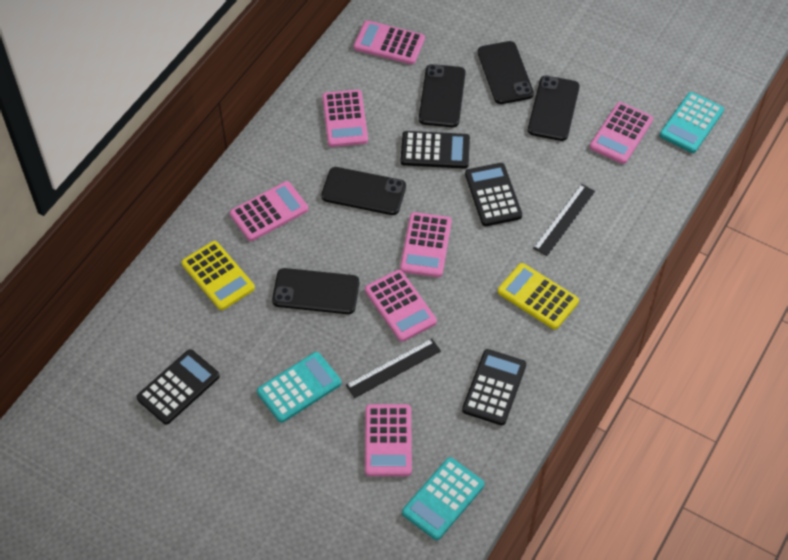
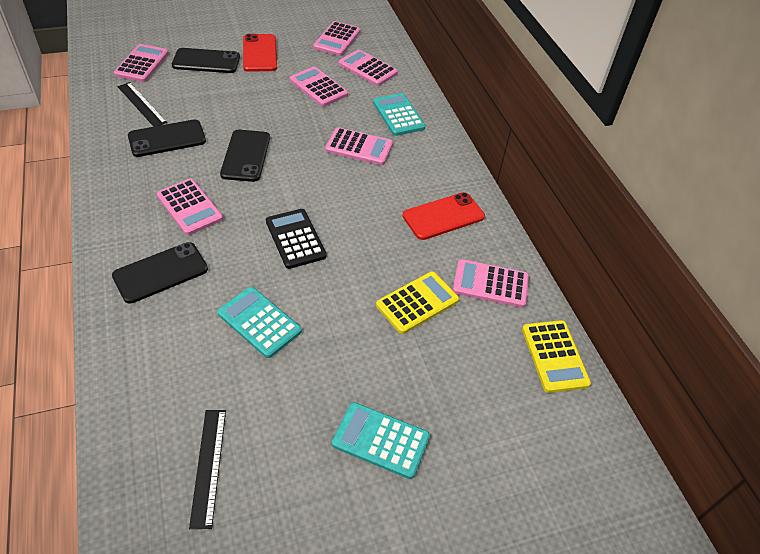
black calculator: 4 -> 1
black phone: 5 -> 4
red phone: 0 -> 2

